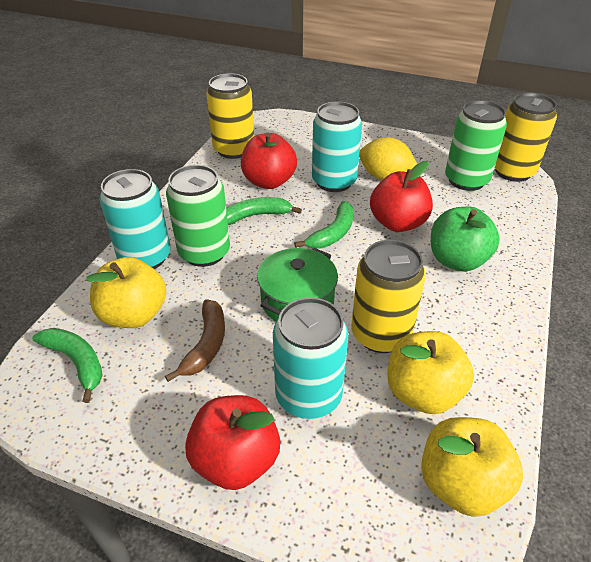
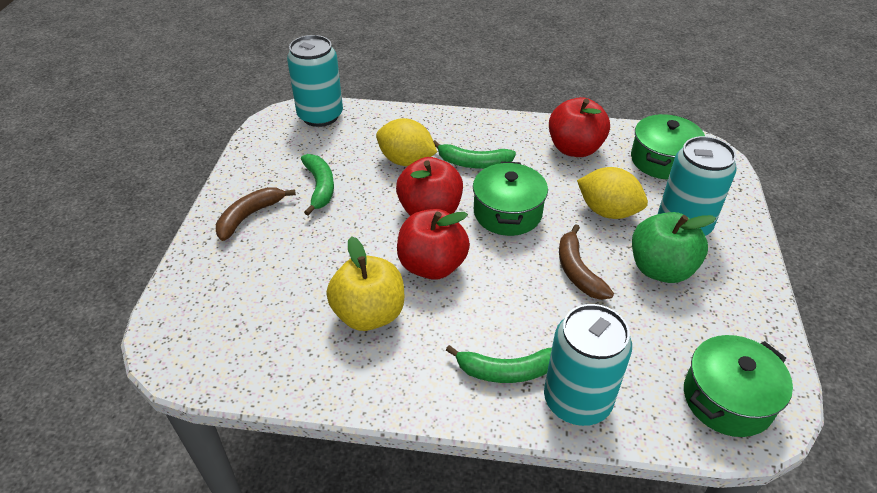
brown banana: 1 -> 2
green can: 2 -> 0
green pot: 1 -> 3
yellow apple: 3 -> 1
yellow can: 3 -> 0
yellow lemon: 1 -> 2

